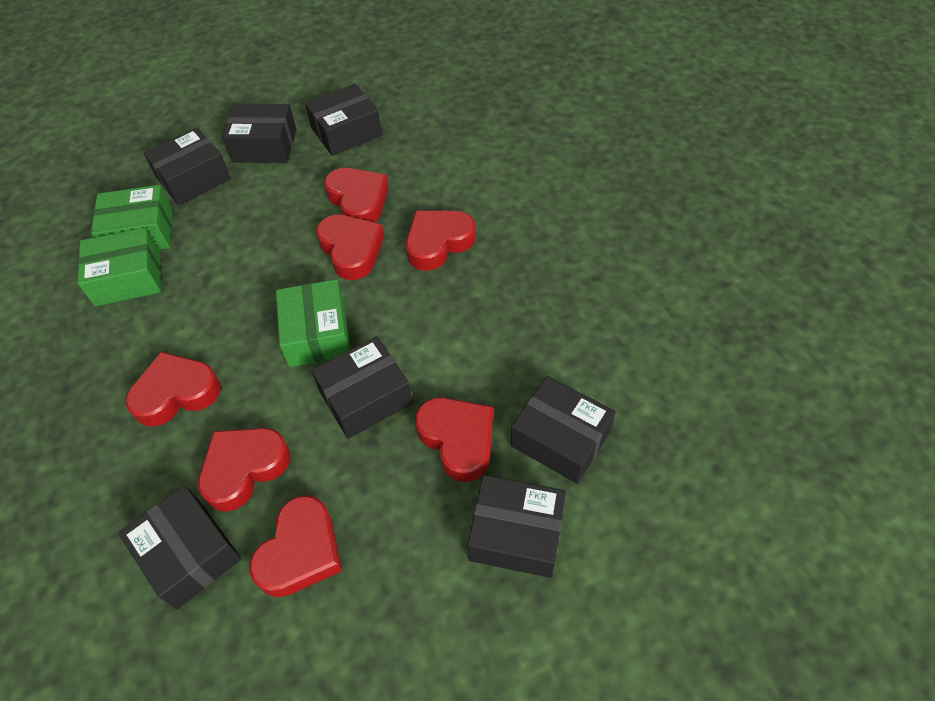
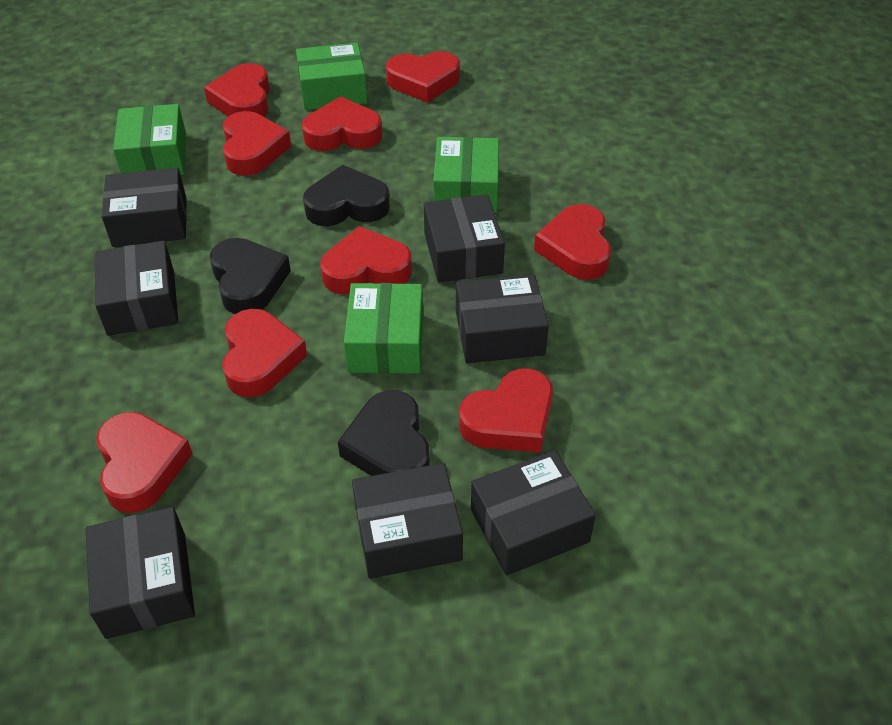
black heart: 0 -> 3
green box: 3 -> 4
red heart: 7 -> 9

